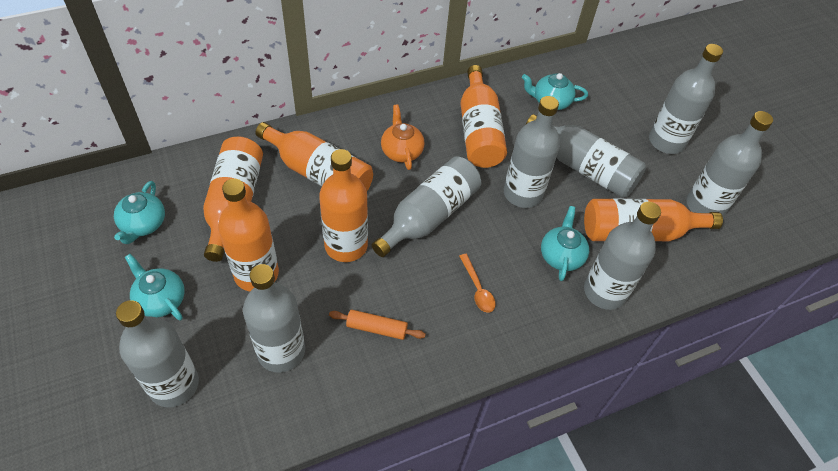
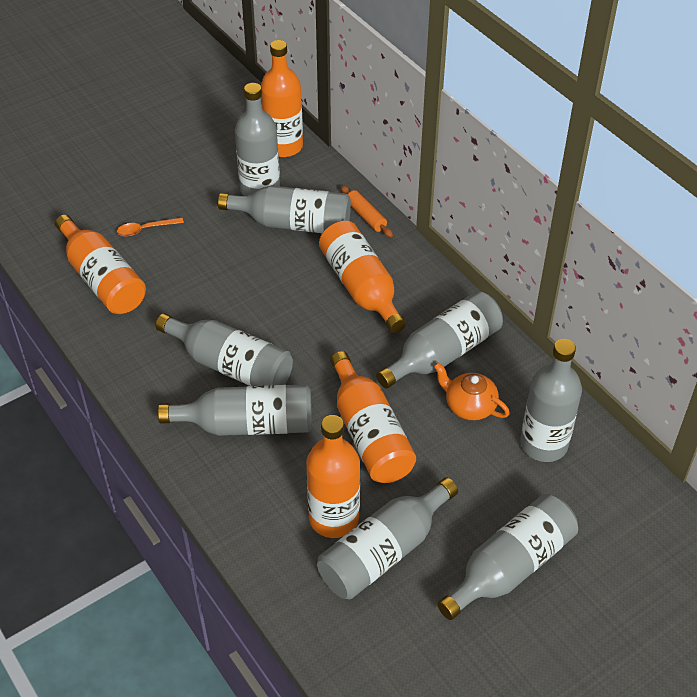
orange bottle: 6 -> 5
turquoise teapot: 4 -> 0

